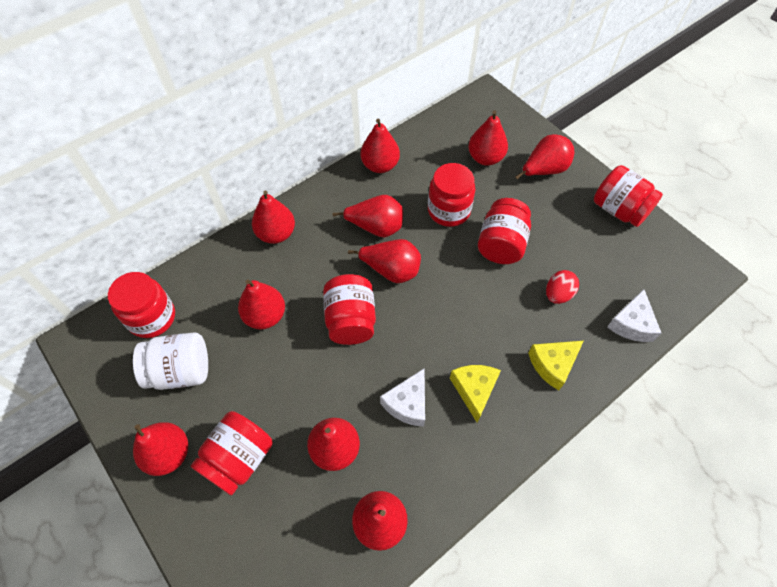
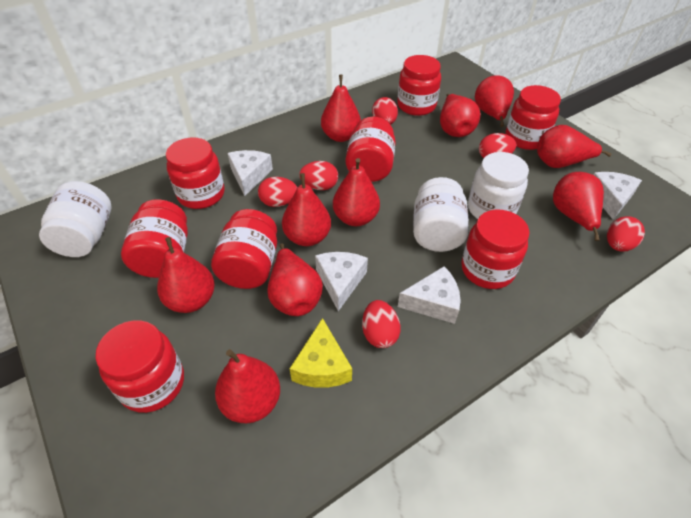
red egg: 1 -> 6
red jar: 6 -> 8
white cheese: 2 -> 4
white jar: 1 -> 3
yellow cheese: 2 -> 1

